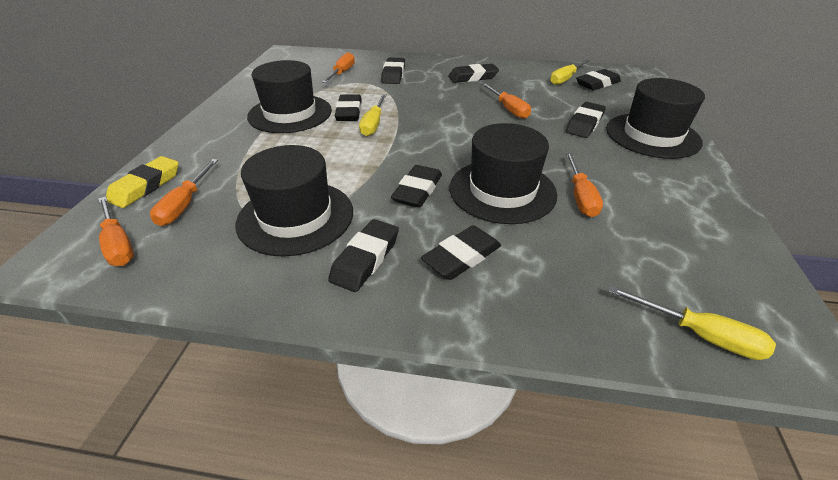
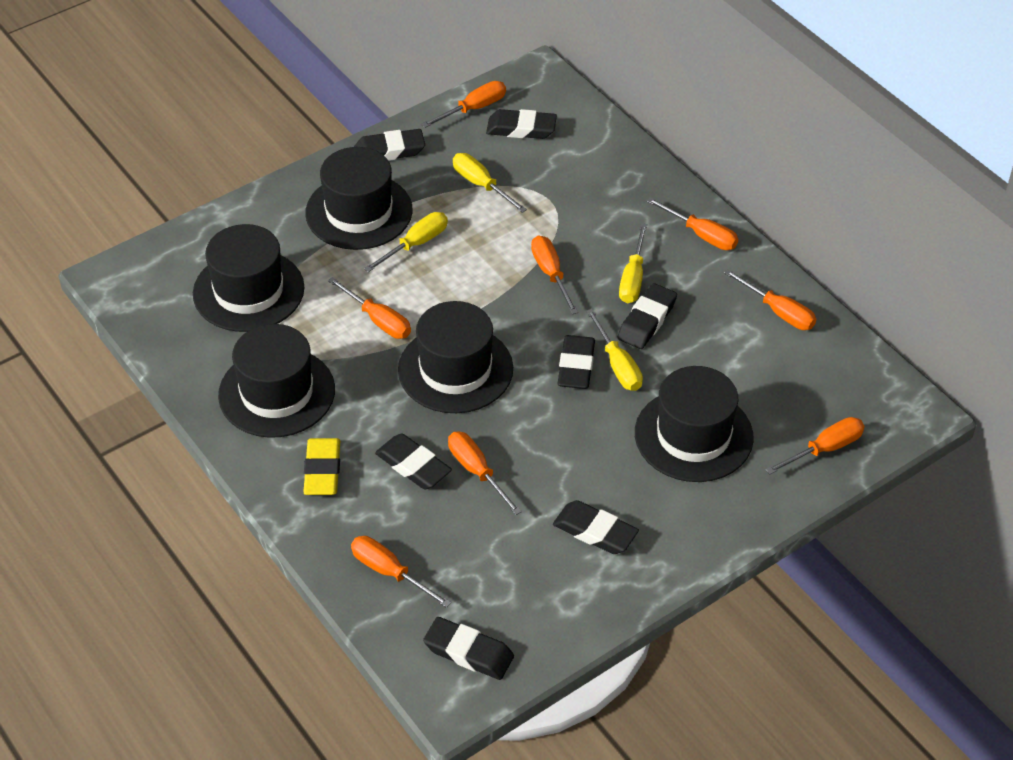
black eraser: 8 -> 7
black hat: 4 -> 5
orange screwdriver: 5 -> 8
yellow screwdriver: 3 -> 4

